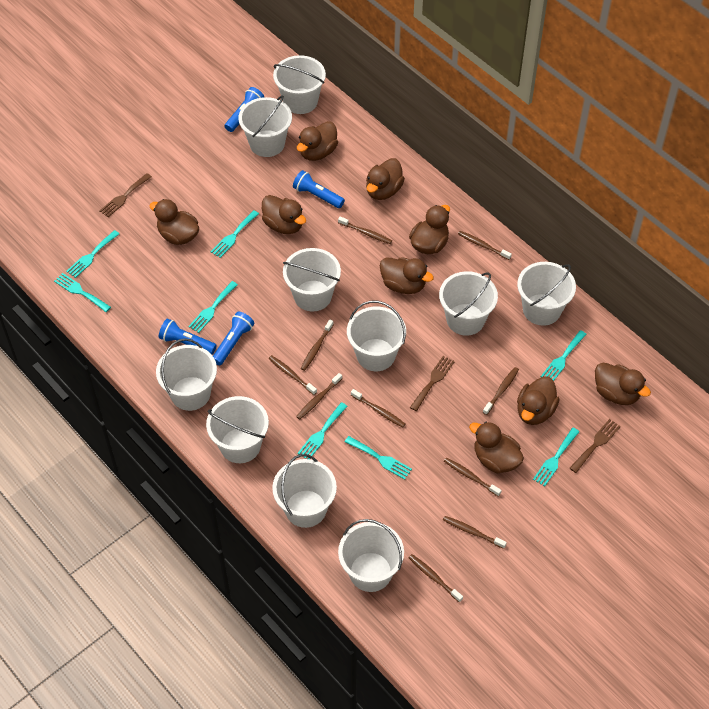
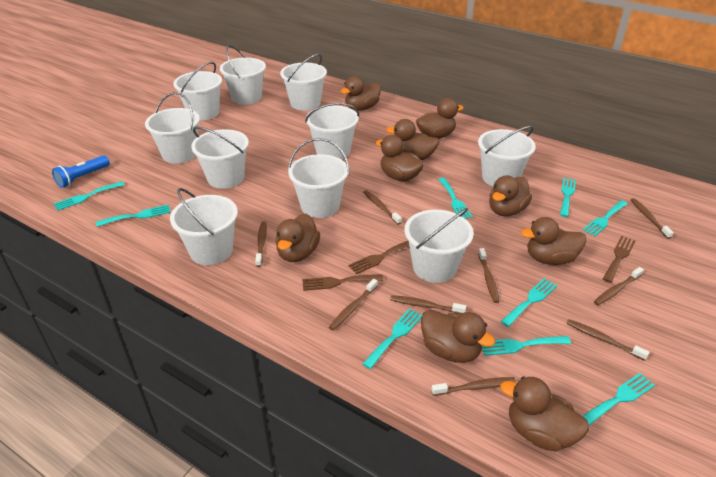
blue flashlight: 4 -> 1
brown toothbrush: 10 -> 9
turquoise fork: 8 -> 9

